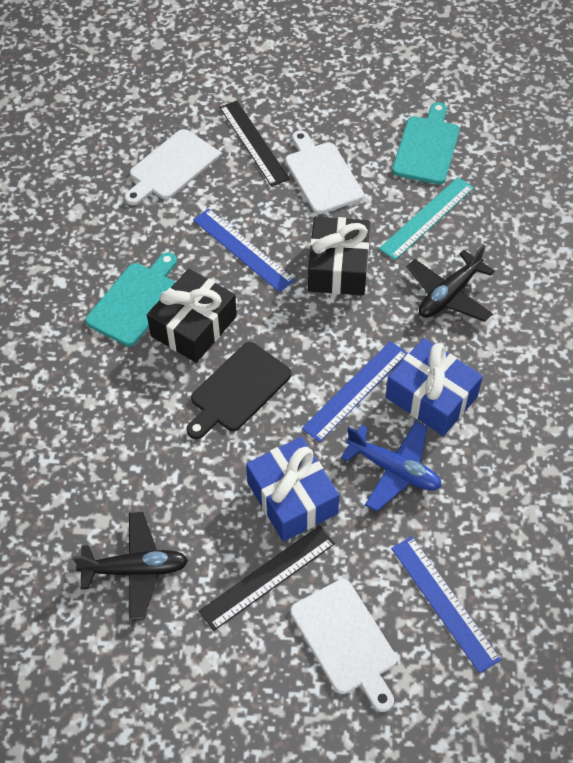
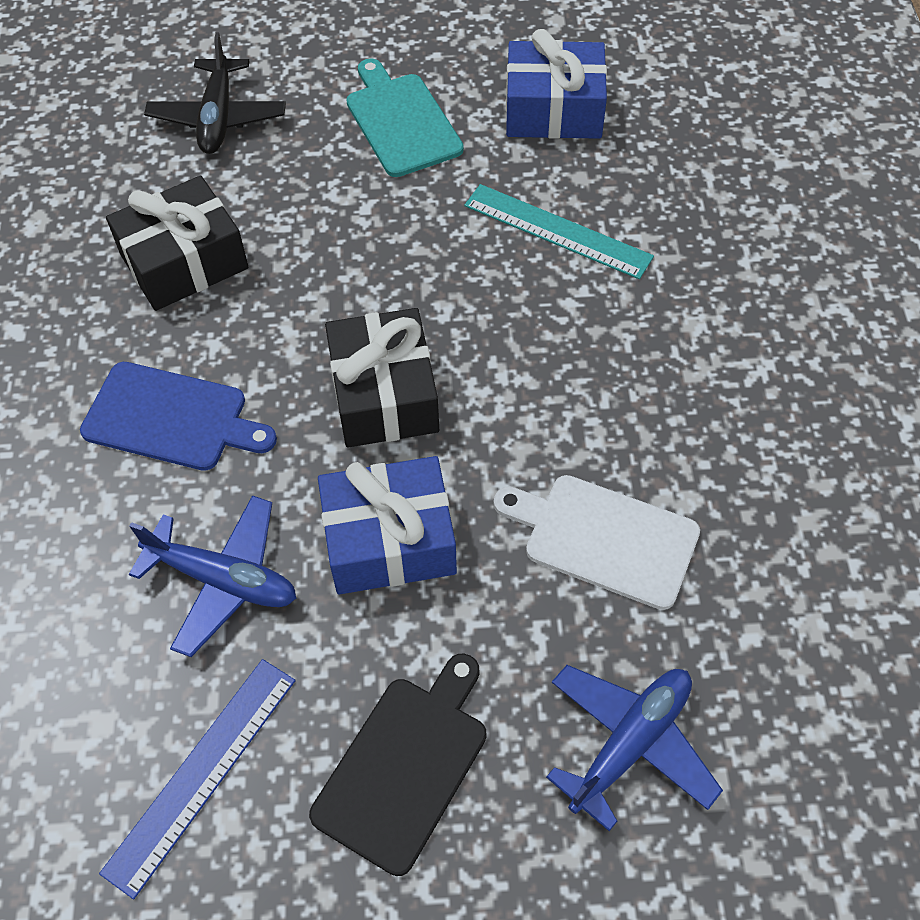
black plane: 2 -> 1
black ruler: 2 -> 0
blue cutting board: 0 -> 1
blue plane: 1 -> 2
blue ruler: 3 -> 1
turquoise cutting board: 2 -> 1
white cutting board: 3 -> 1

